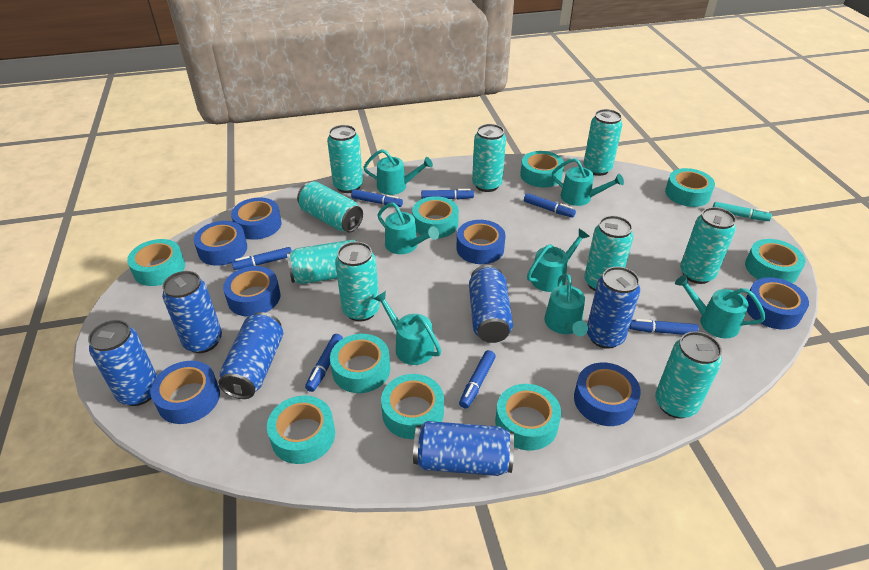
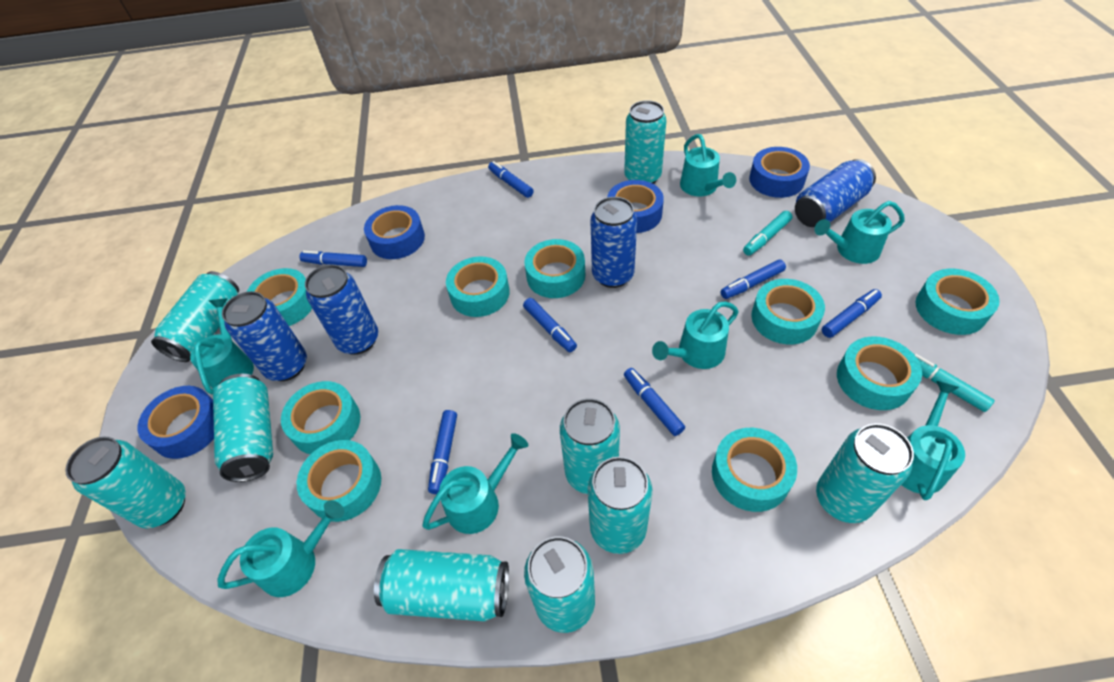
blue can: 6 -> 4
blue tape: 7 -> 4
turquoise marker: 1 -> 2

